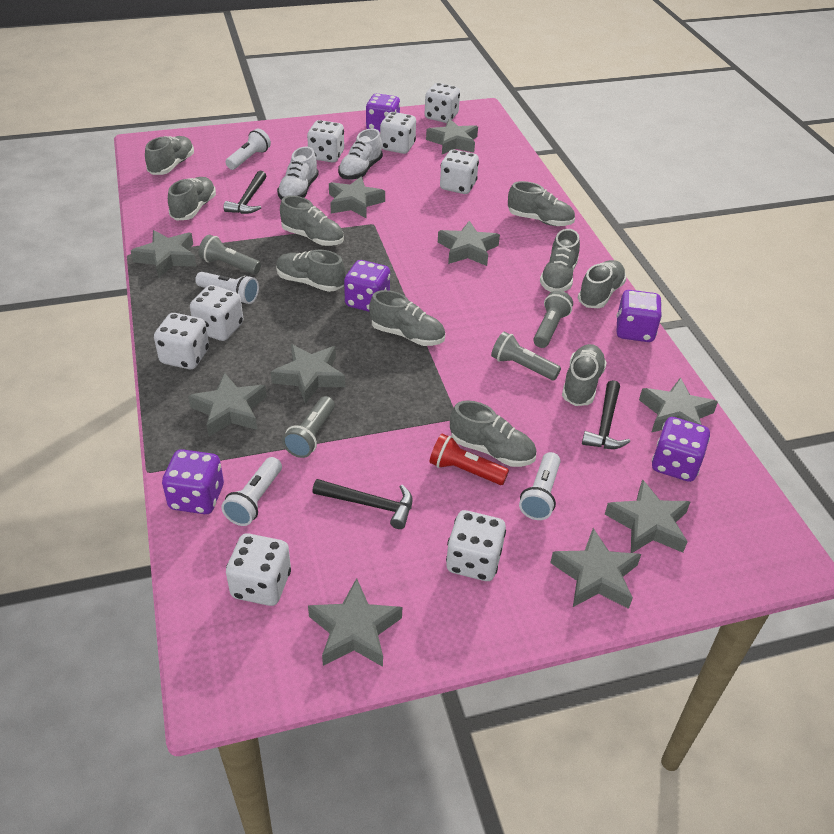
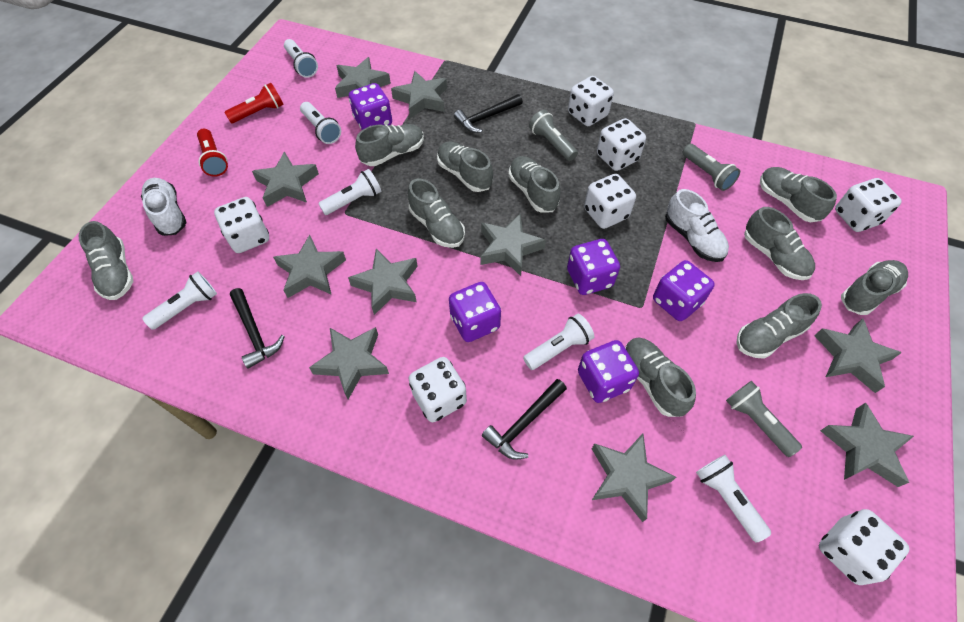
grey flashlight: 4 -> 3
red flashlight: 1 -> 2
white dice: 8 -> 7
white flashlight: 4 -> 6

